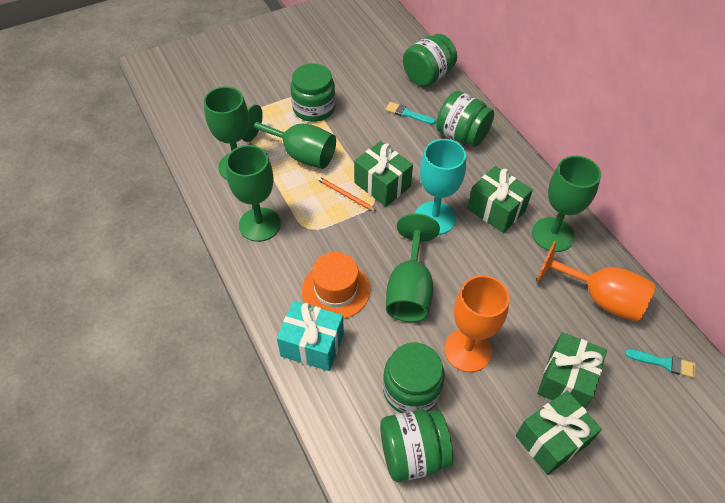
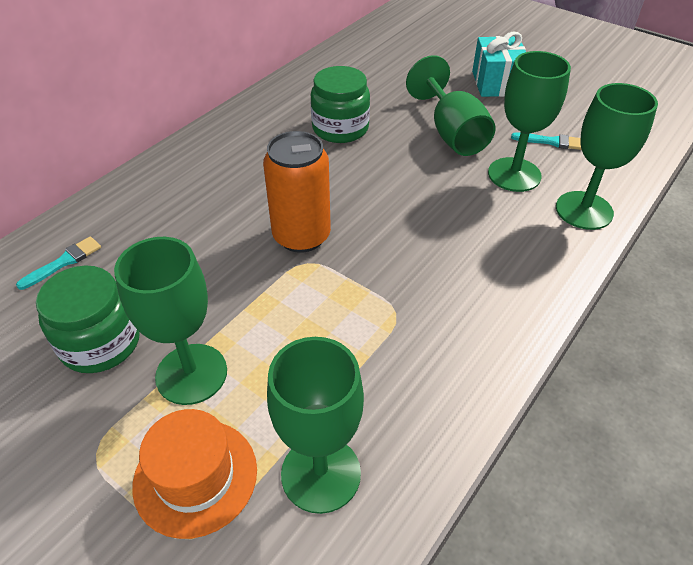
green gift: 4 -> 0
green jar: 5 -> 2
orange can: 0 -> 1
orange goblet: 2 -> 0
orange pencil: 1 -> 0
turquoise goblet: 1 -> 0

